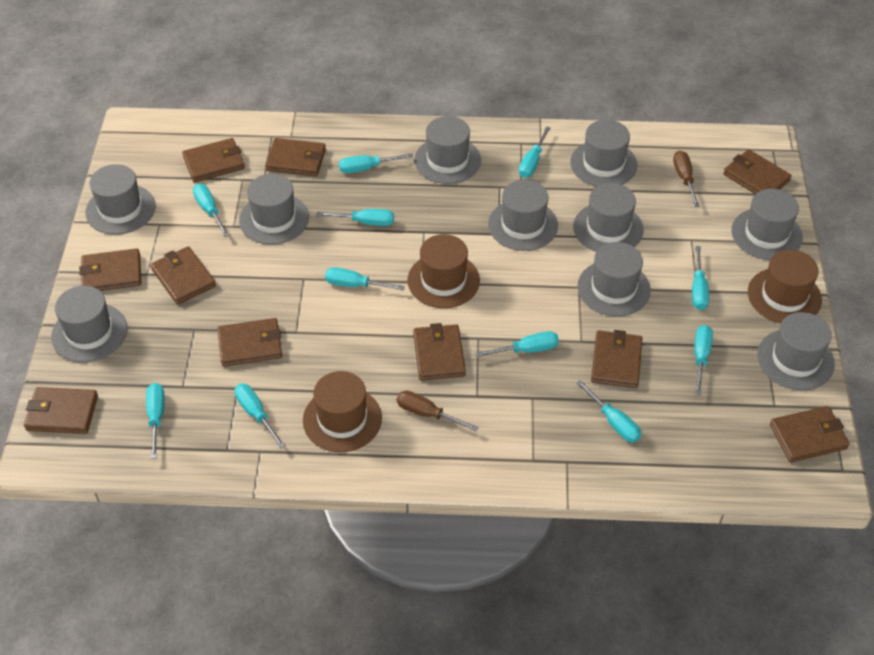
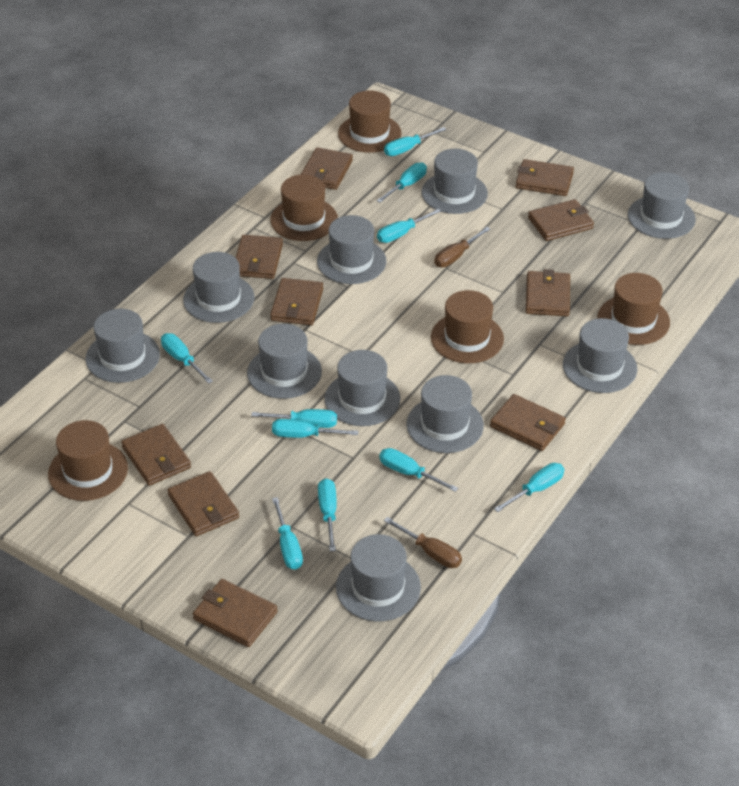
brown hat: 3 -> 5
turquoise screwdriver: 11 -> 10

